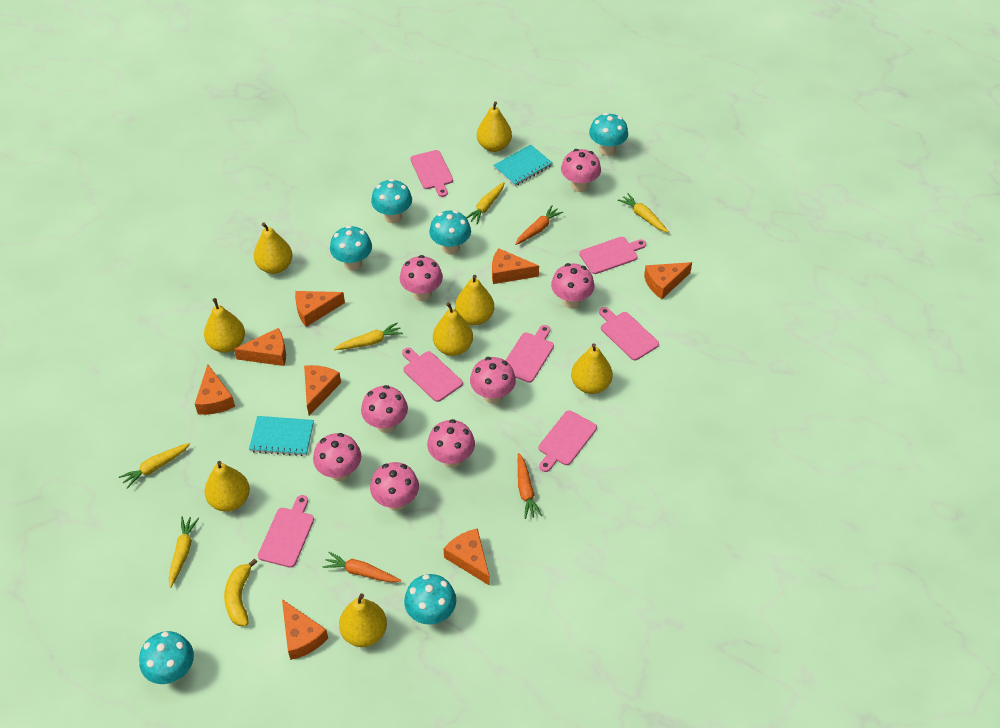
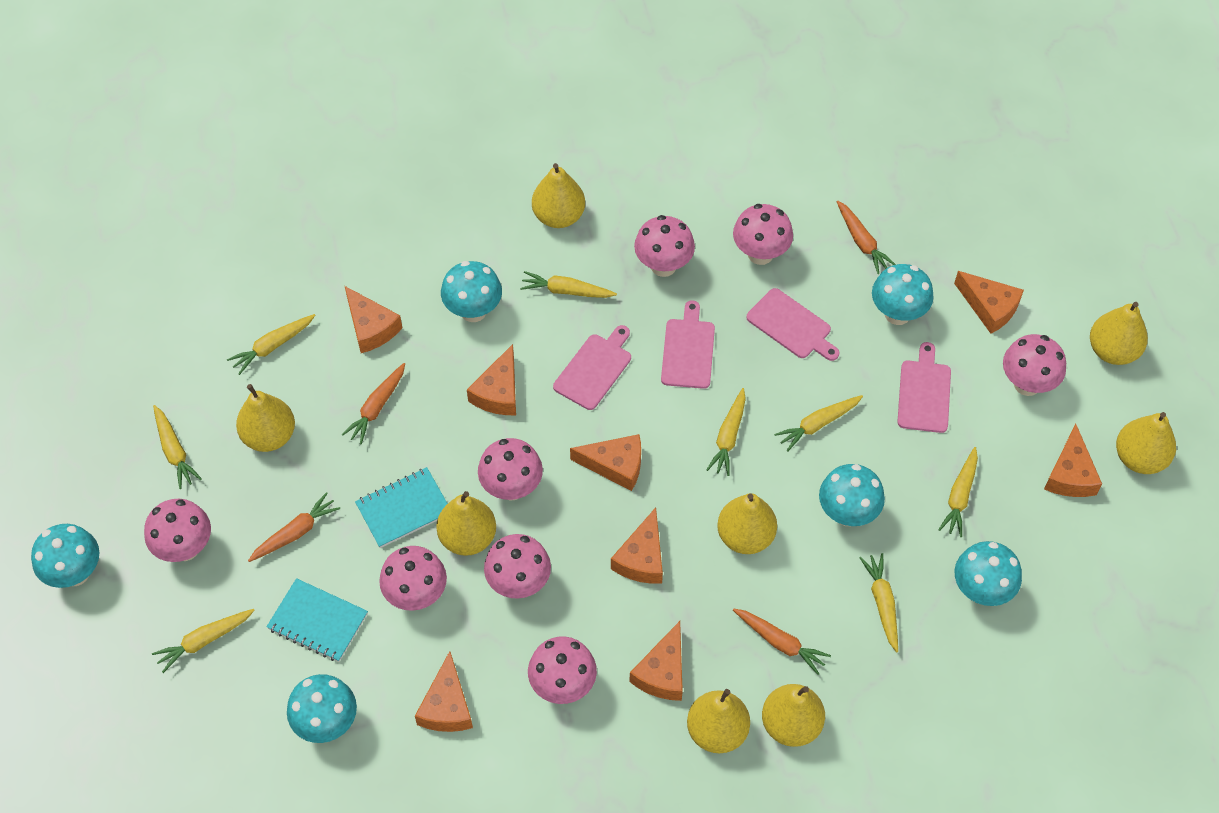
orange carrot: 3 -> 4
pink cutting board: 7 -> 4
yellow banana: 1 -> 0
yellow carrot: 5 -> 8

